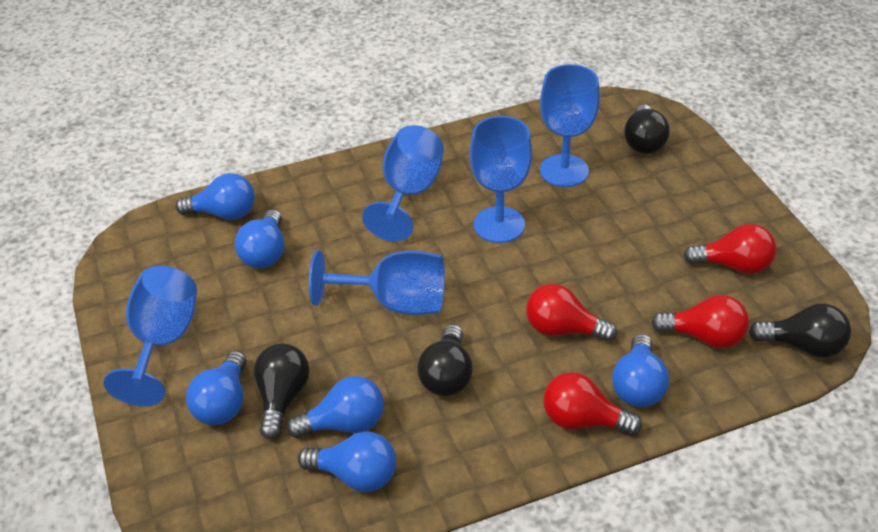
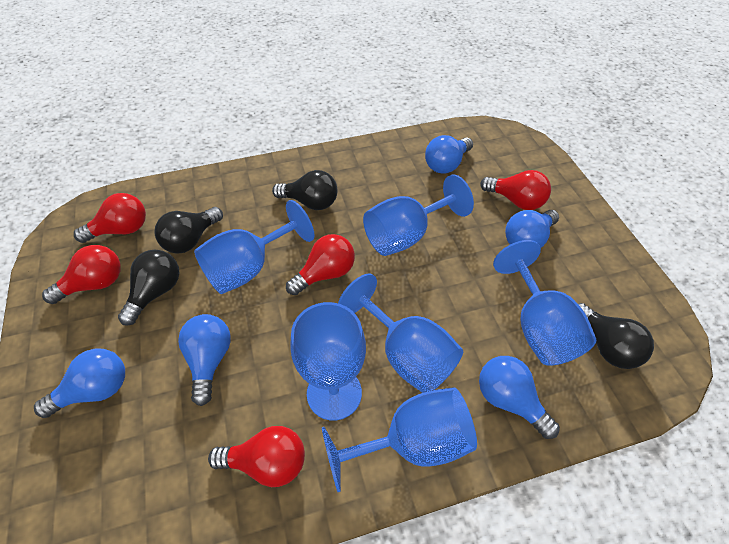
blue goblet: 5 -> 6
blue light bulb: 6 -> 5
red light bulb: 4 -> 5

